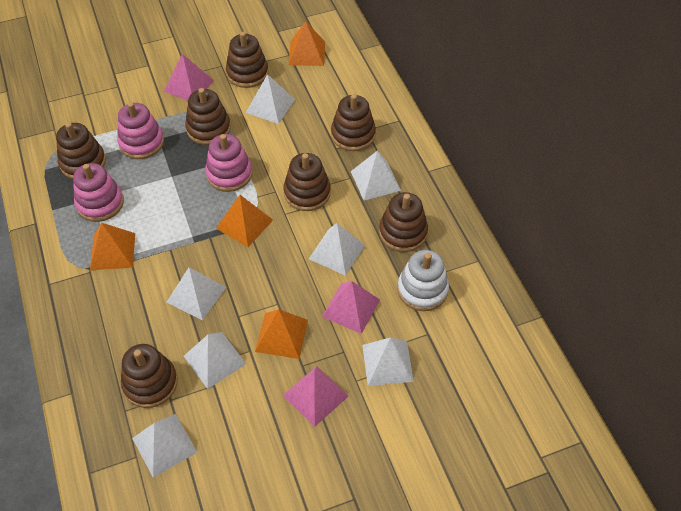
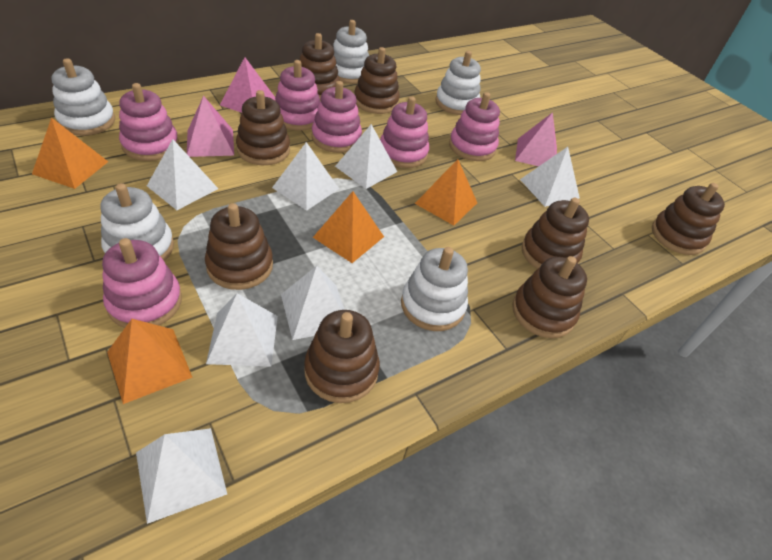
brown stacking toy: 7 -> 8
pink stacking toy: 3 -> 6
white stacking toy: 1 -> 5

